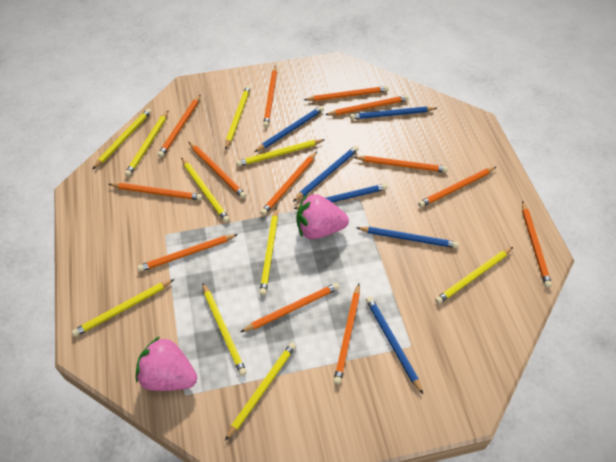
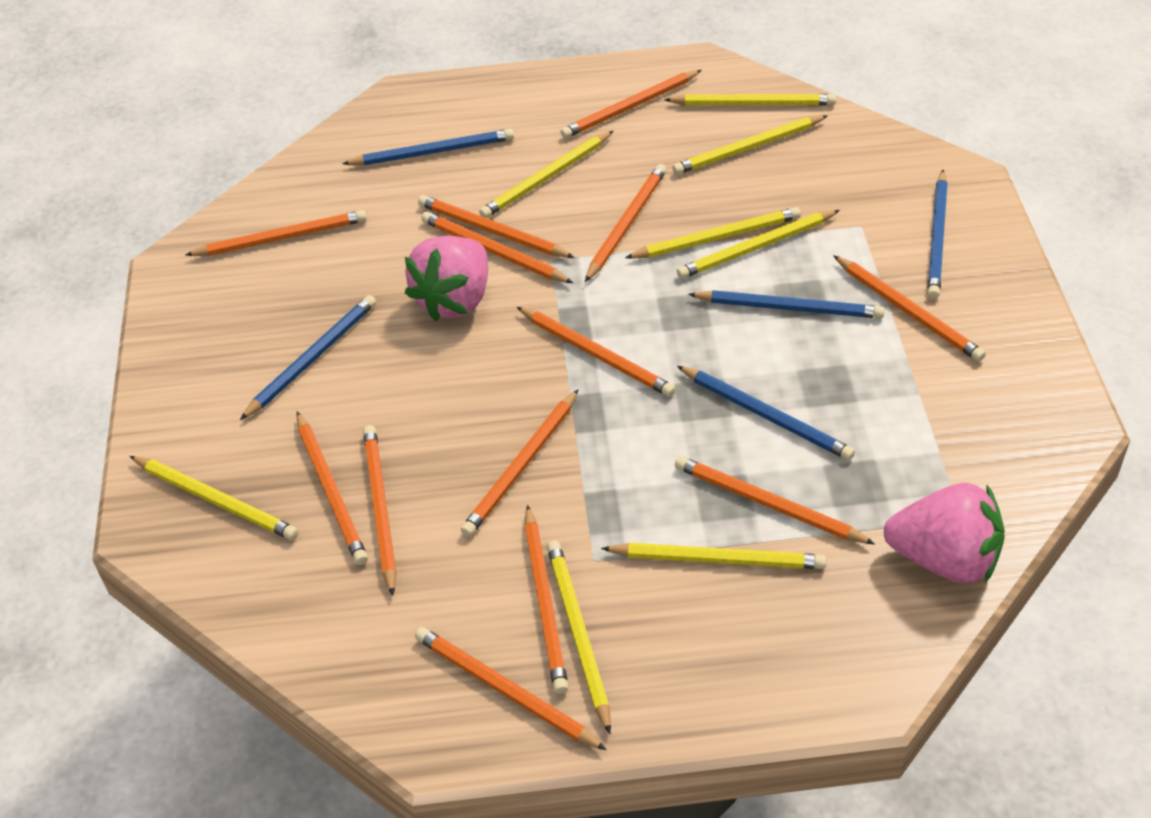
blue pencil: 6 -> 5
yellow pencil: 10 -> 8

